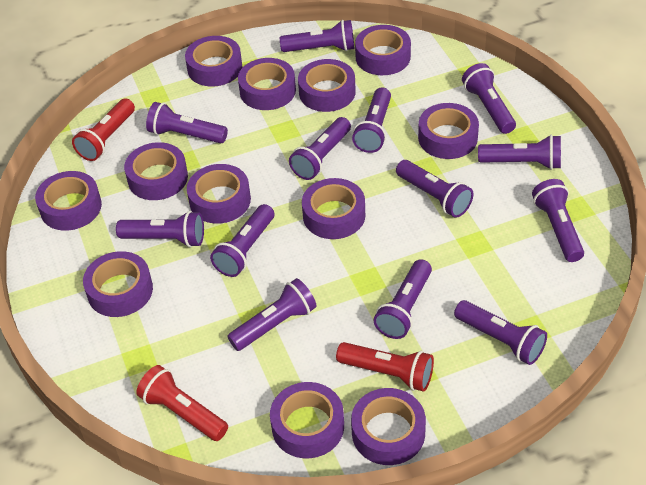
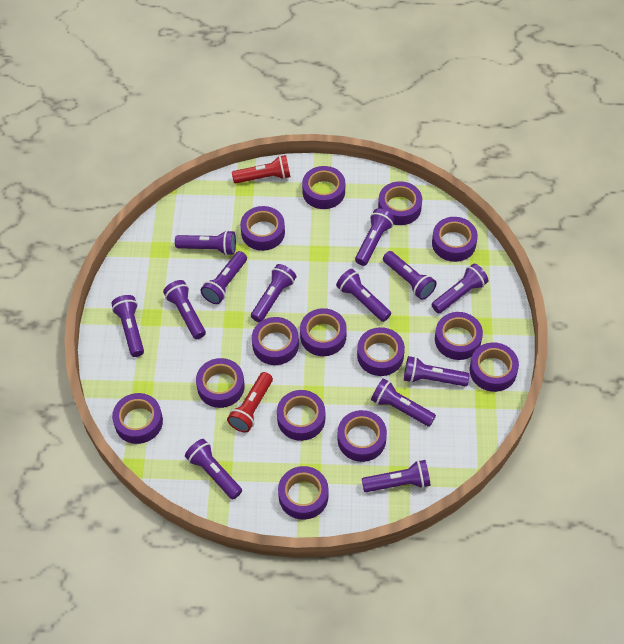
purple tape: 12 -> 14
red flashlight: 3 -> 2

